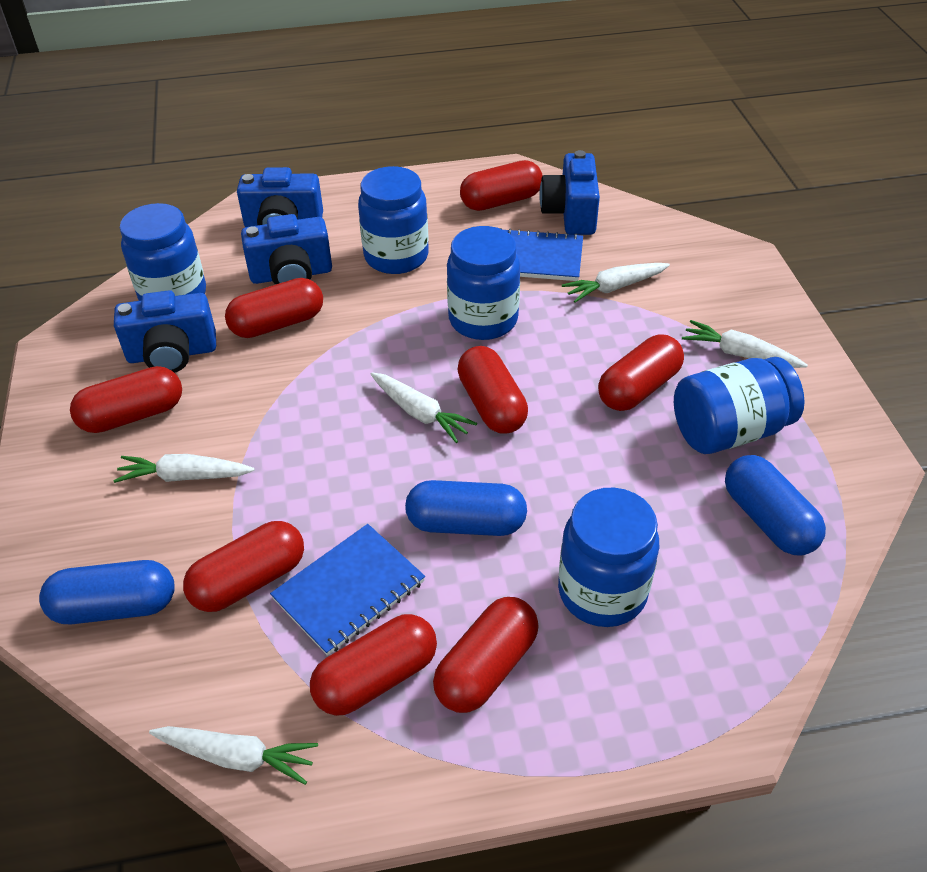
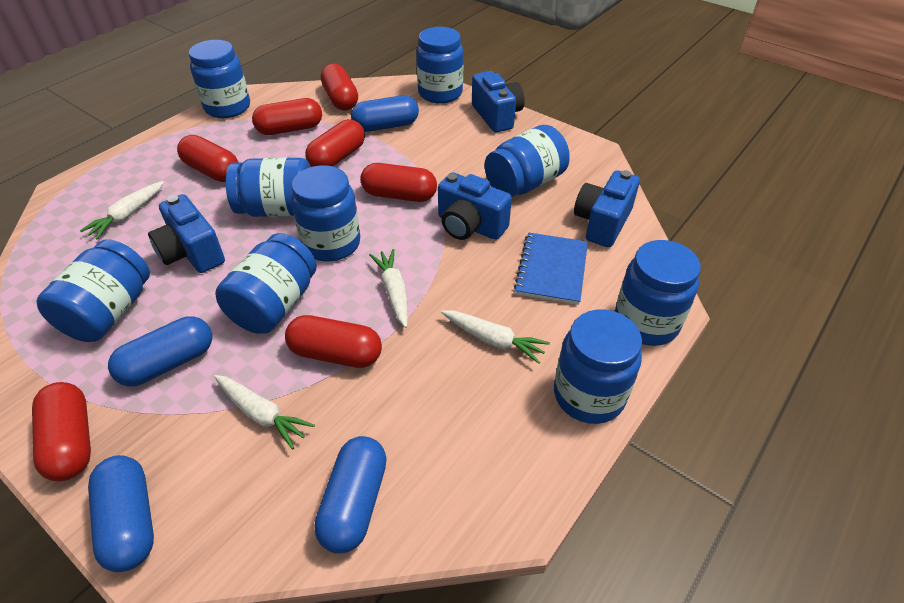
blue capsule: 3 -> 4
blue jar: 5 -> 9
blue notebook: 2 -> 1
red capsule: 8 -> 7
white carrot: 5 -> 4

